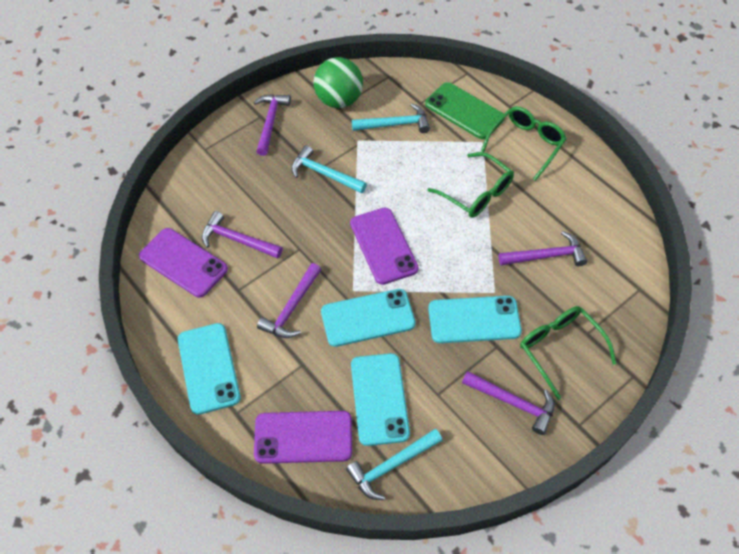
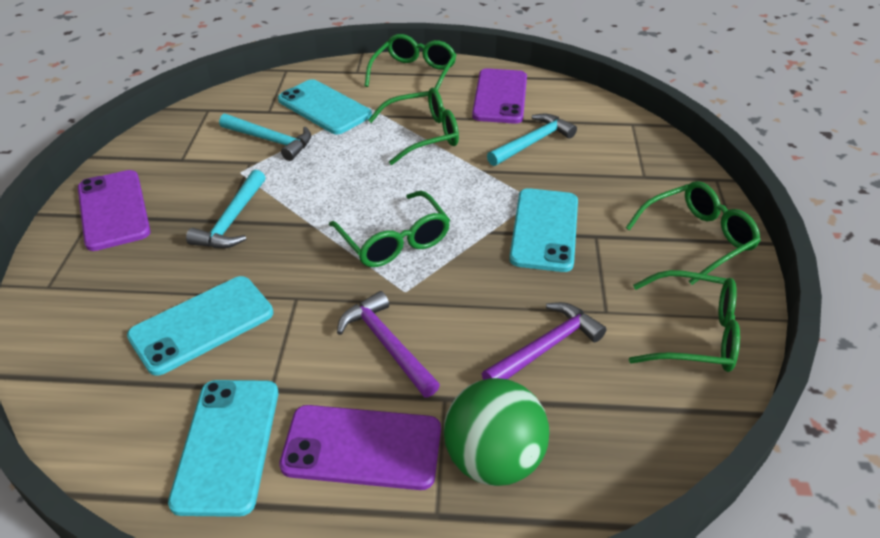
green glasses: 3 -> 5
green phone: 1 -> 0
purple hammer: 5 -> 2

